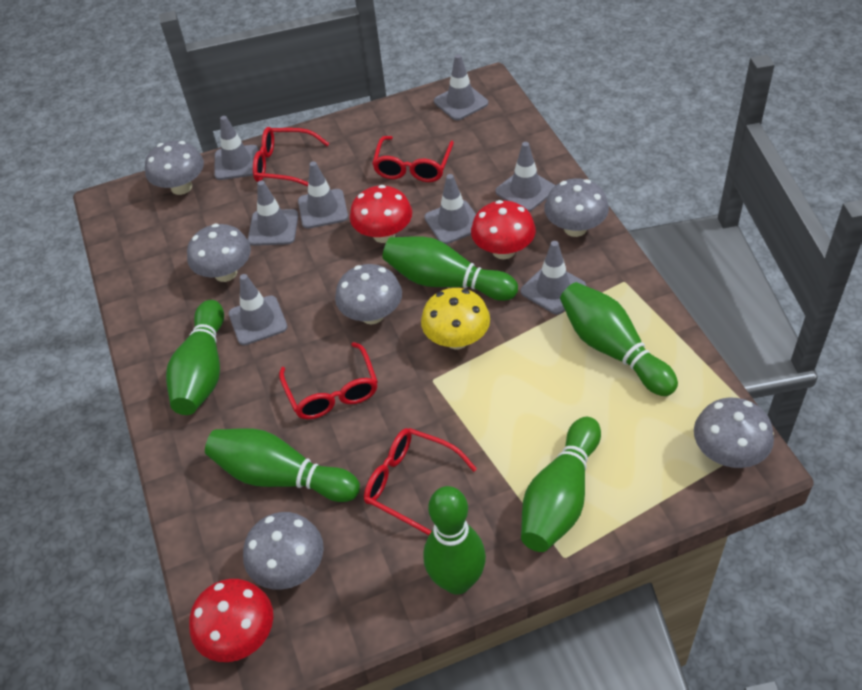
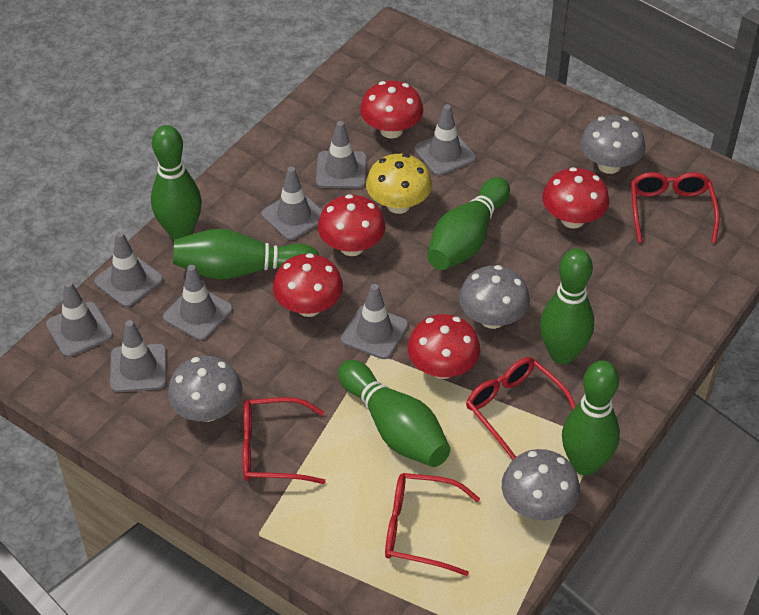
grey mushroom: 6 -> 4
red mushroom: 3 -> 5

